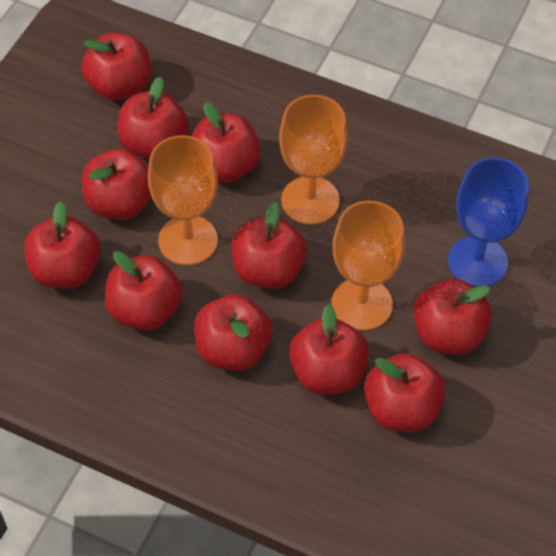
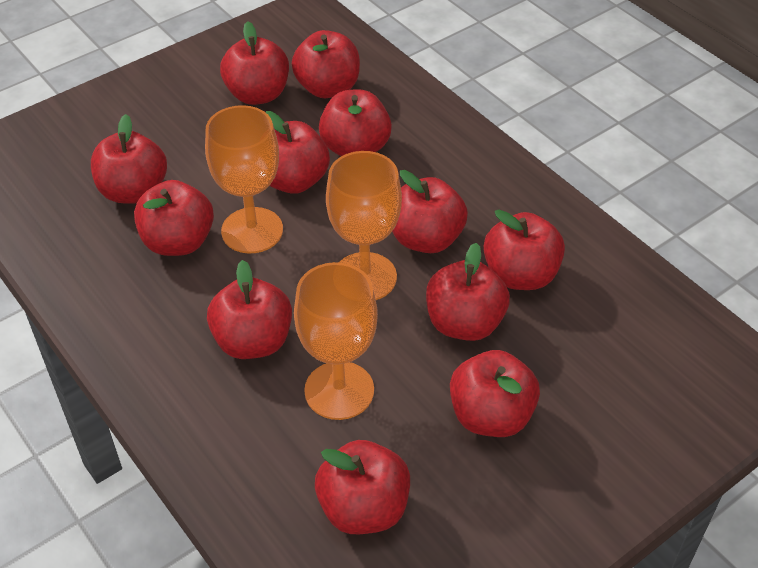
blue goblet: 1 -> 0
red apple: 11 -> 12

